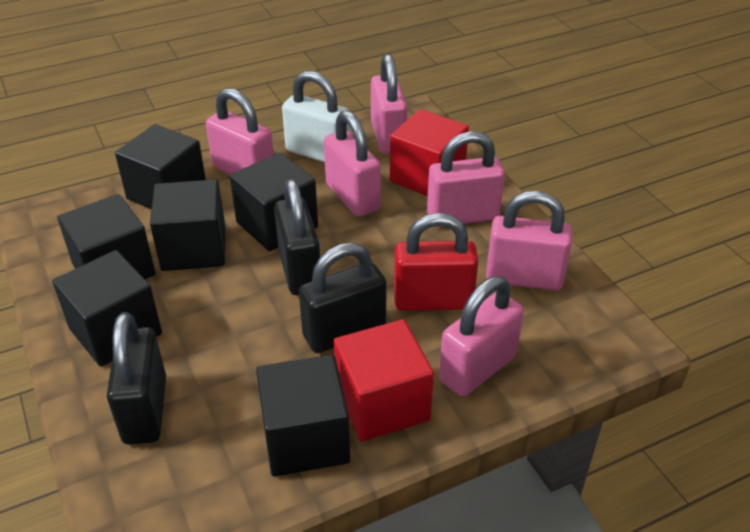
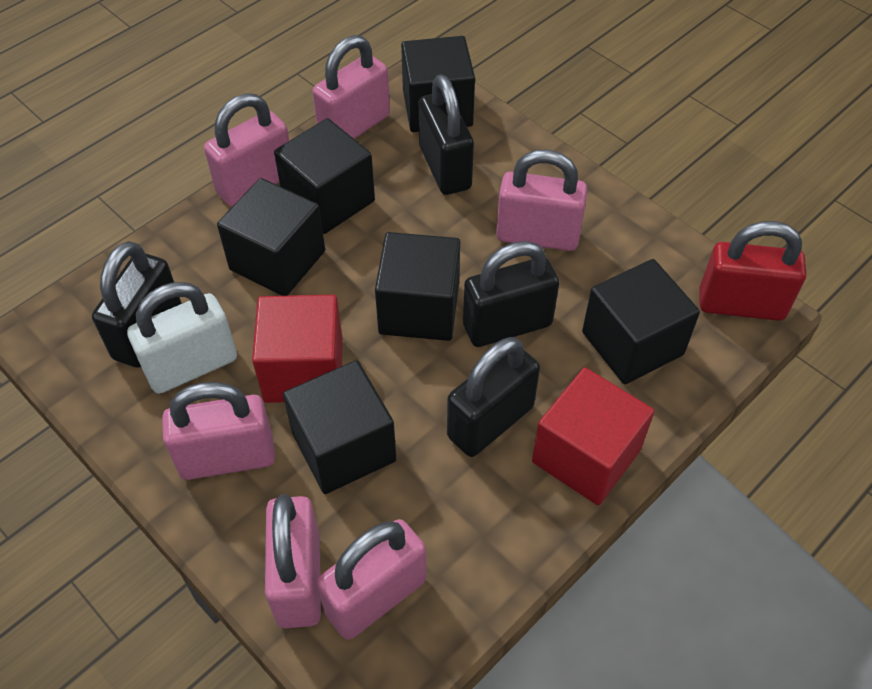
black padlock: 3 -> 4

